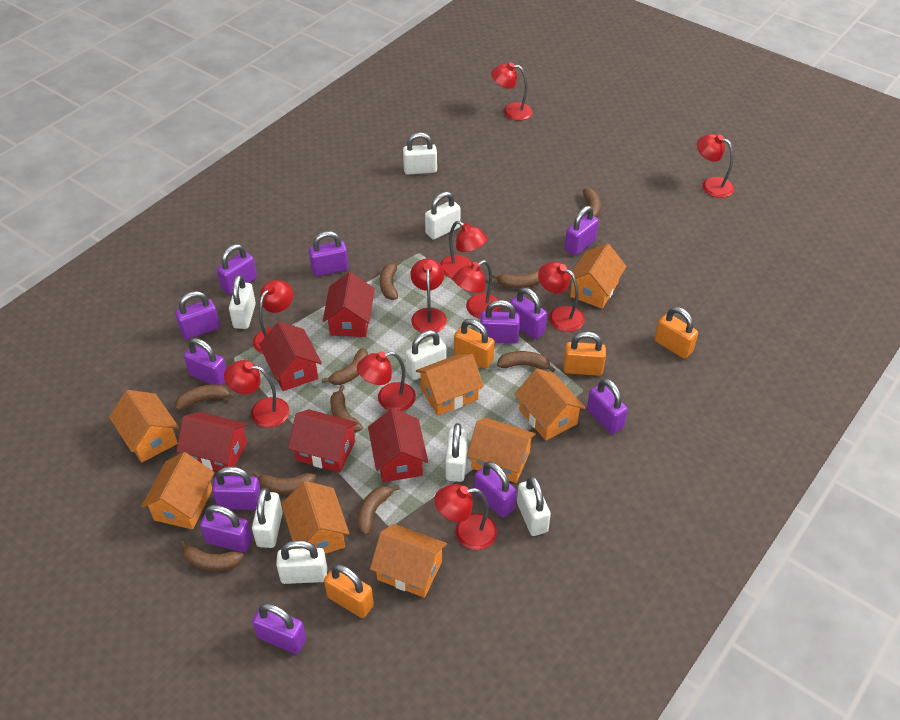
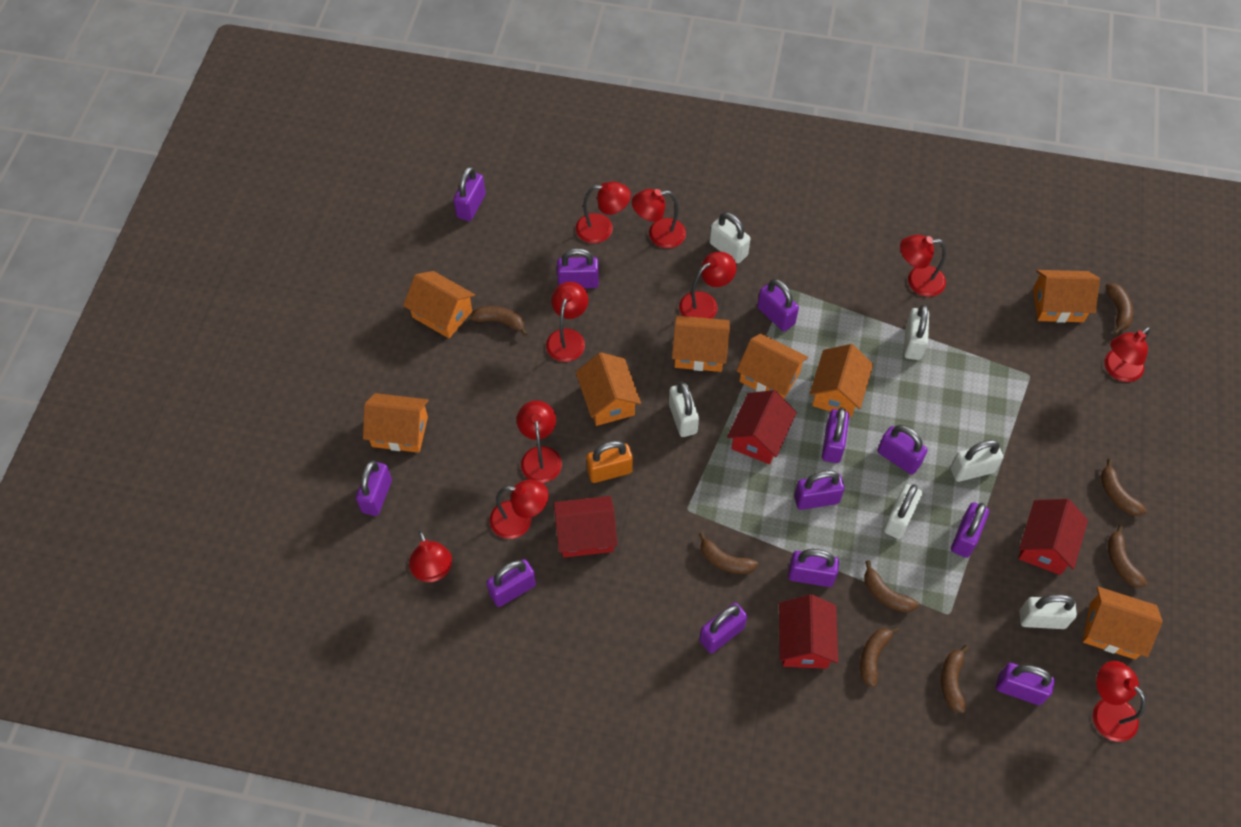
brown banana: 10 -> 8
orange padlock: 4 -> 1
red house: 5 -> 4
white padlock: 8 -> 6

